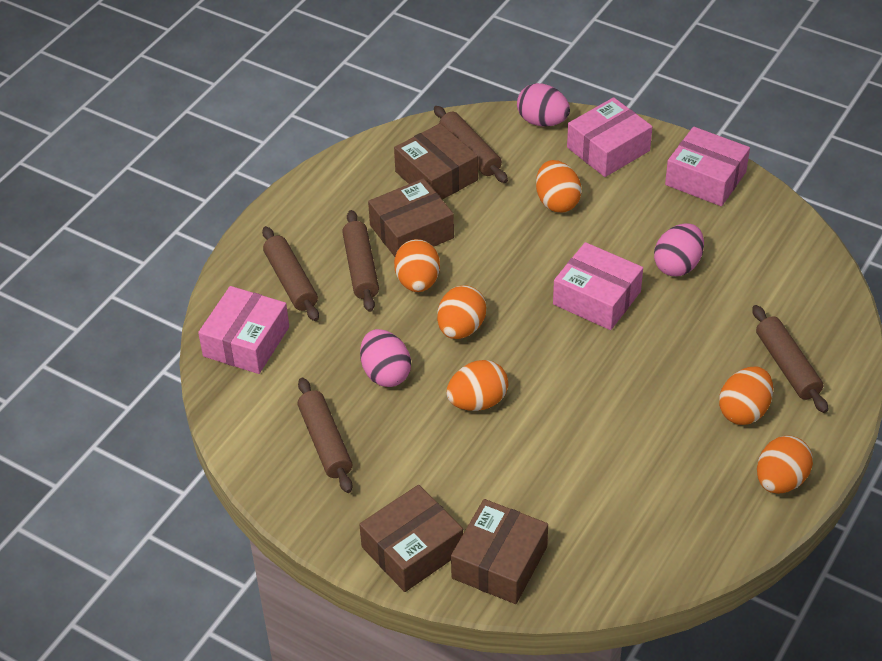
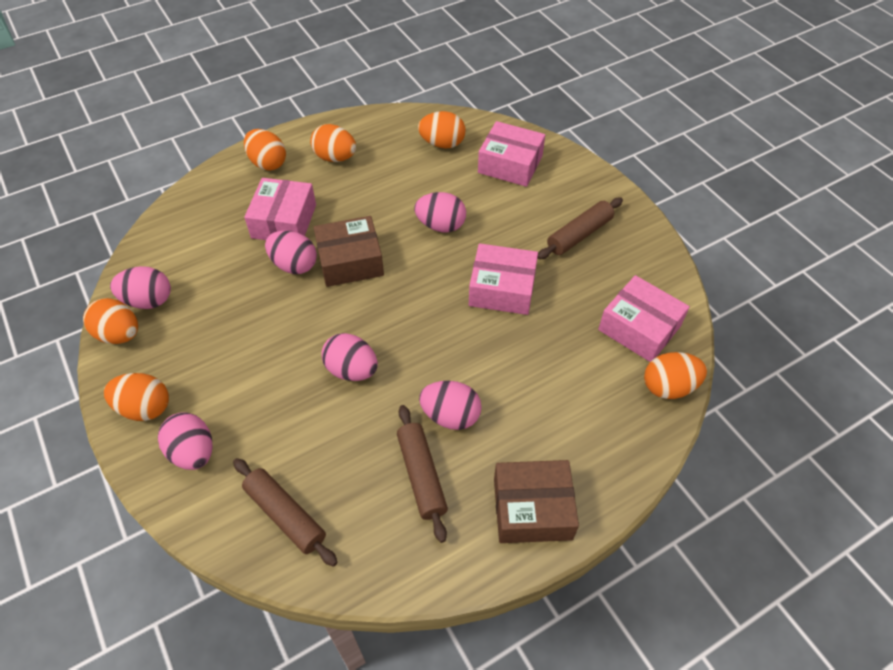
brown box: 4 -> 2
brown rolling pin: 5 -> 3
pink egg: 3 -> 6

